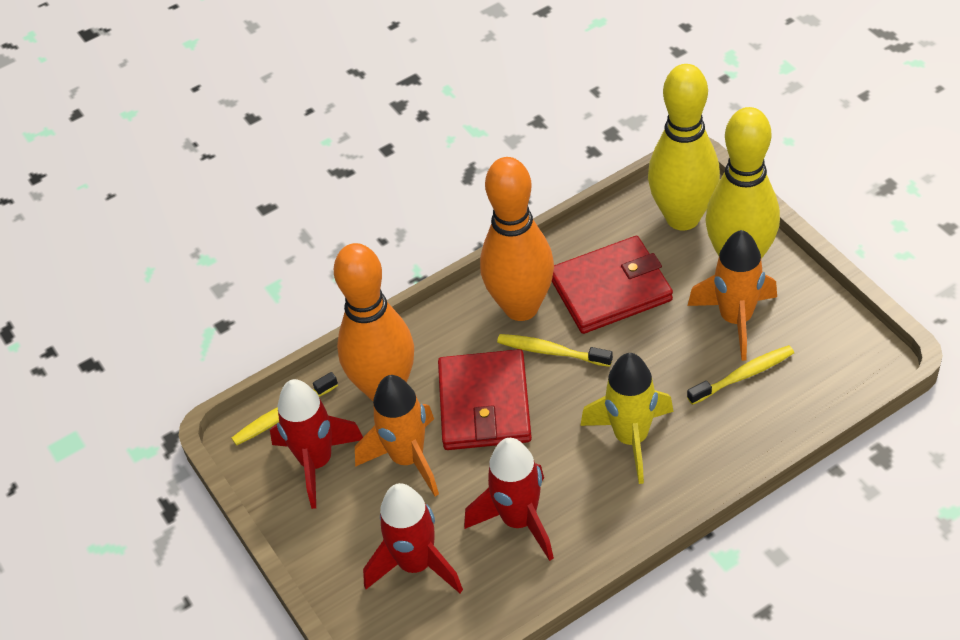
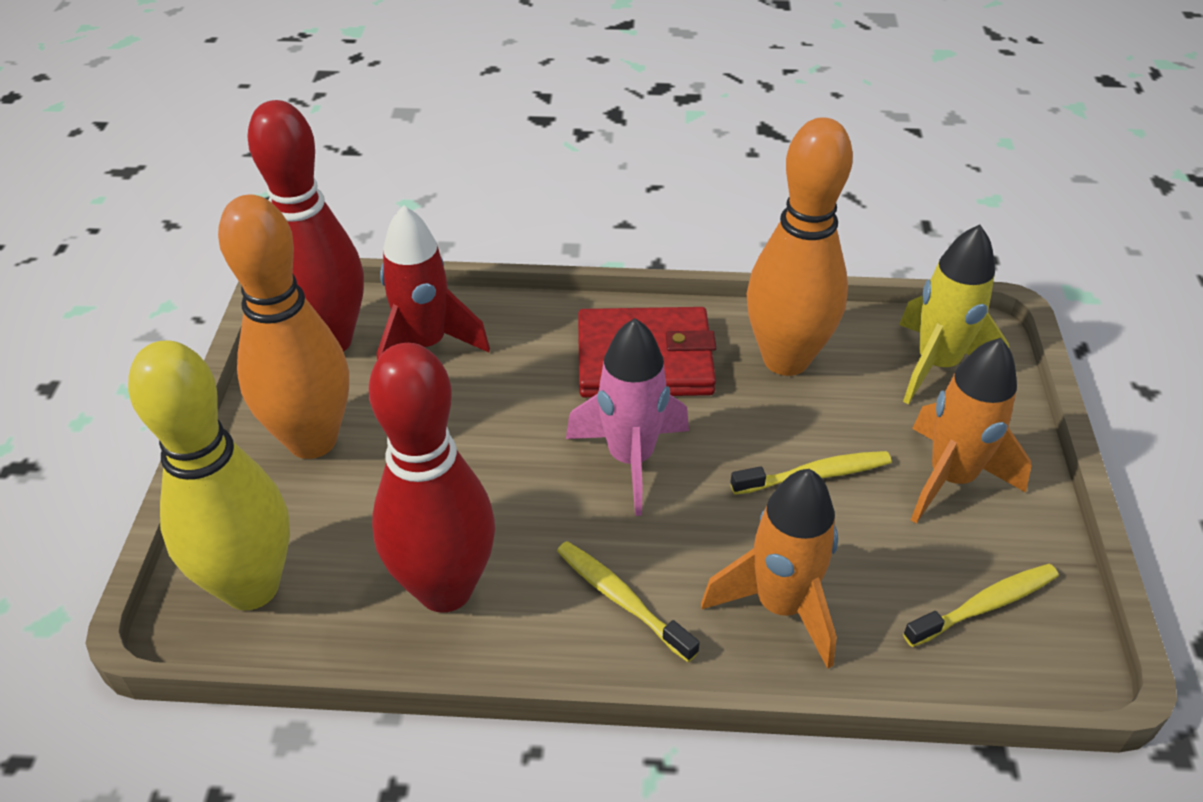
pink rocket: 0 -> 1
red bowling pin: 0 -> 2
red rocket: 3 -> 1
red wallet: 2 -> 1
yellow bowling pin: 2 -> 1

